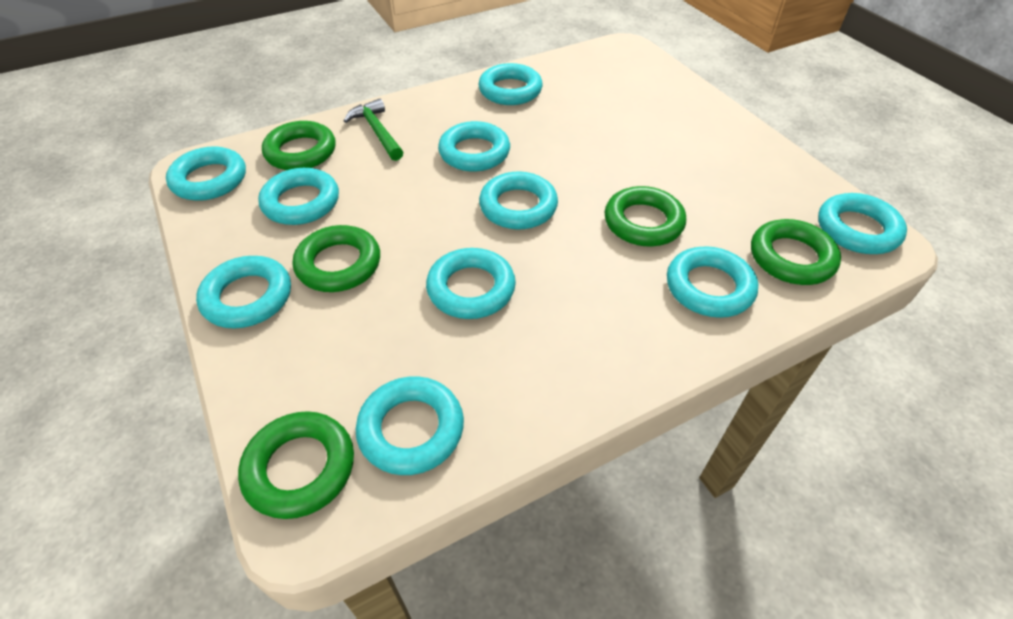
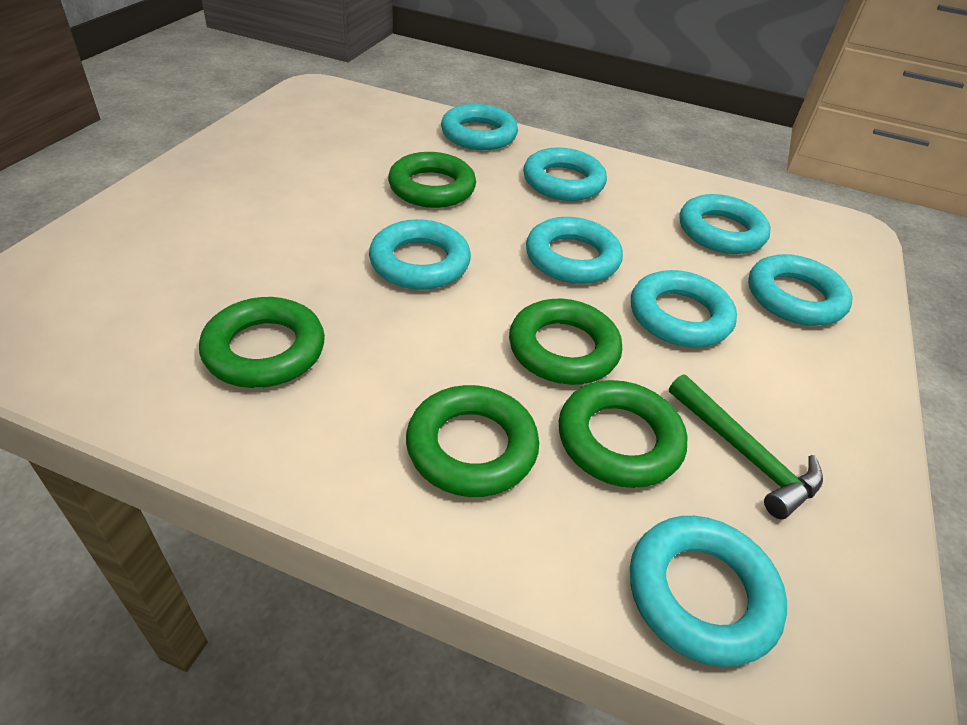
turquoise ring: 10 -> 8

